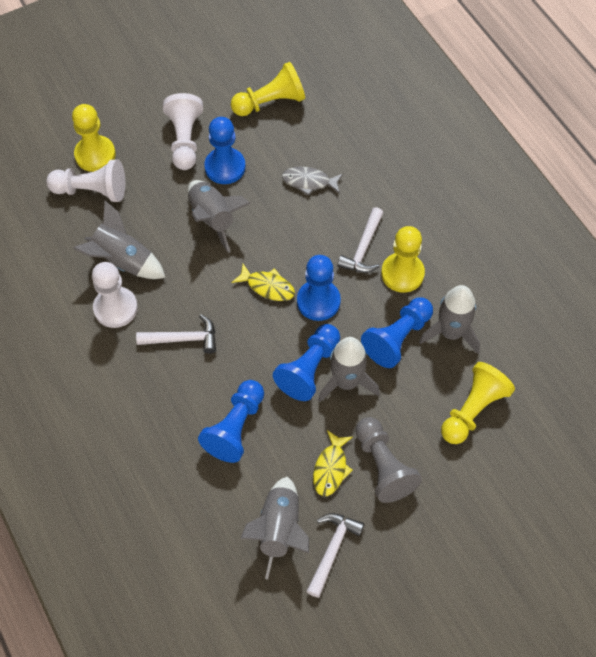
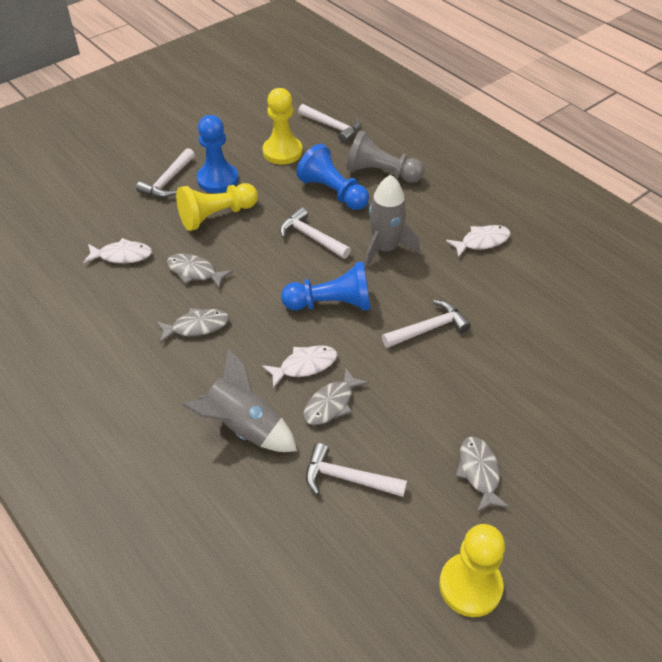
blue pawn: 5 -> 3
grey fish: 1 -> 4
grey rocket: 5 -> 2
white fish: 0 -> 3
white hammer: 3 -> 5
white pawn: 3 -> 0
yellow fish: 2 -> 0
yellow pawn: 4 -> 3

